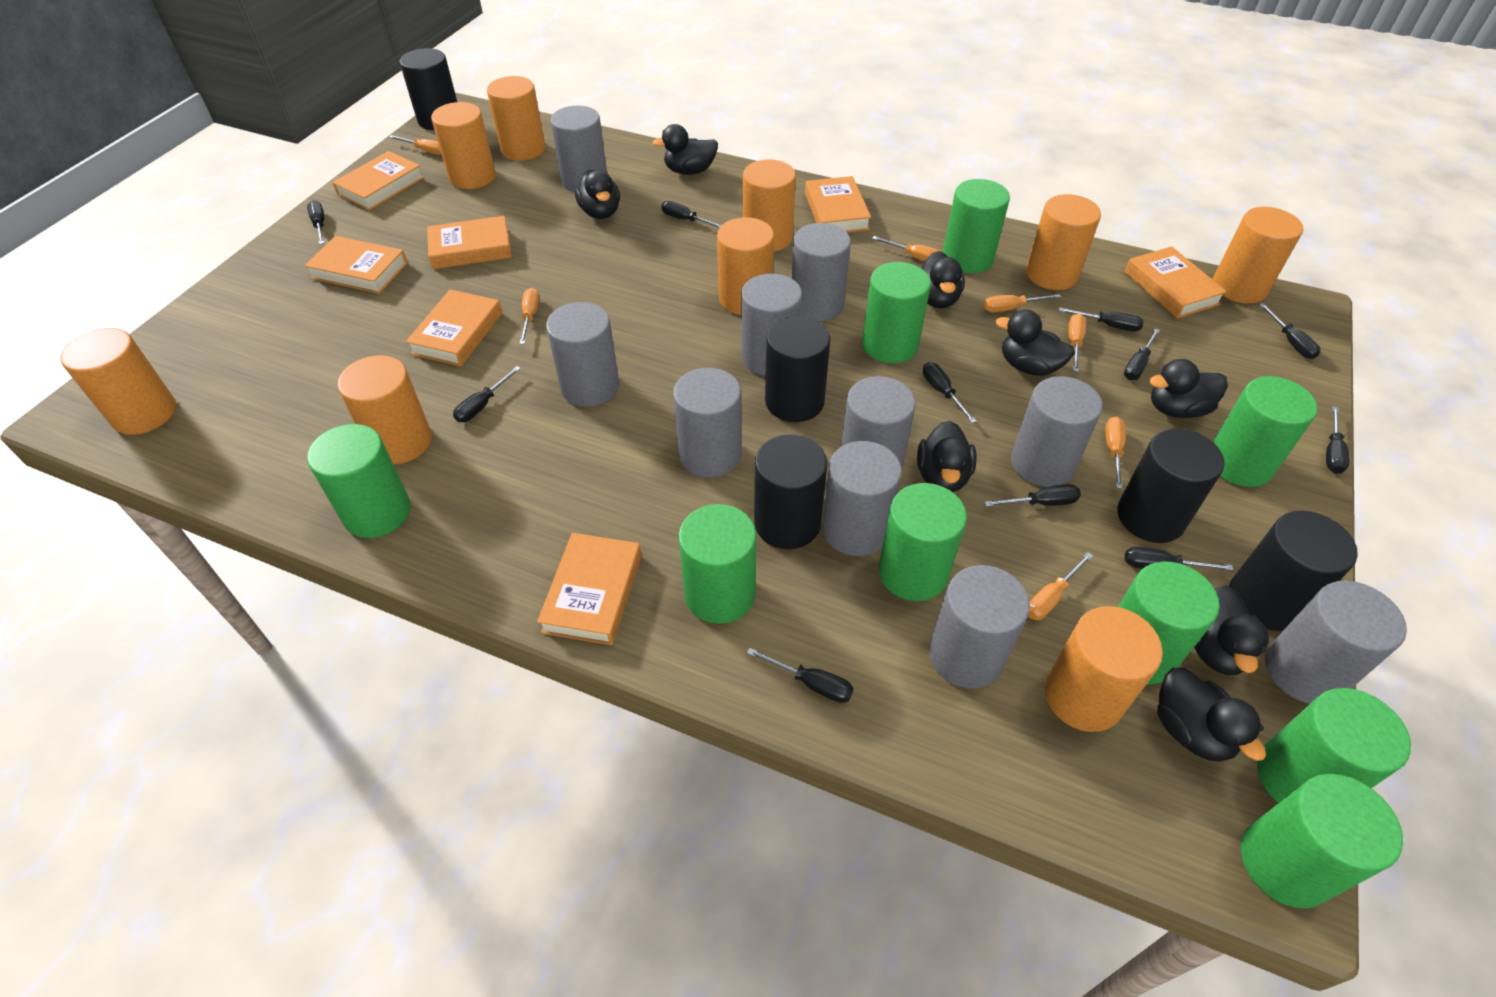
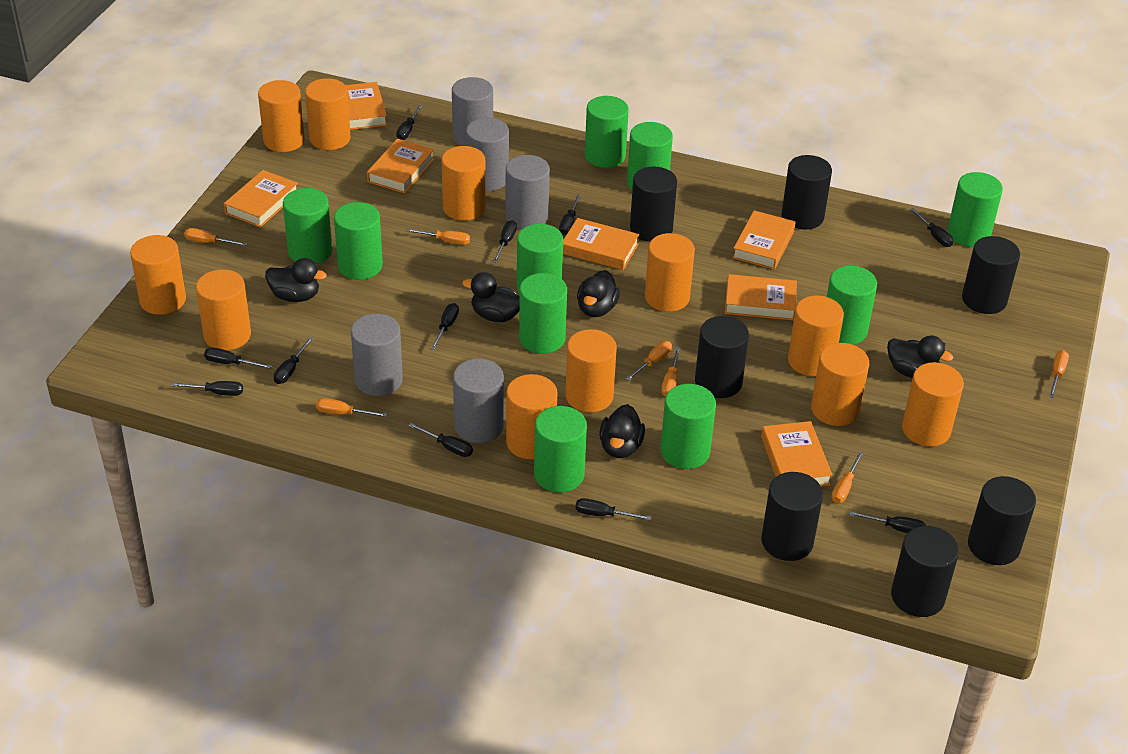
black cylinder: 5 -> 7
black duck: 8 -> 5
green cylinder: 9 -> 10
grey cylinder: 10 -> 5
orange cylinder: 9 -> 11

